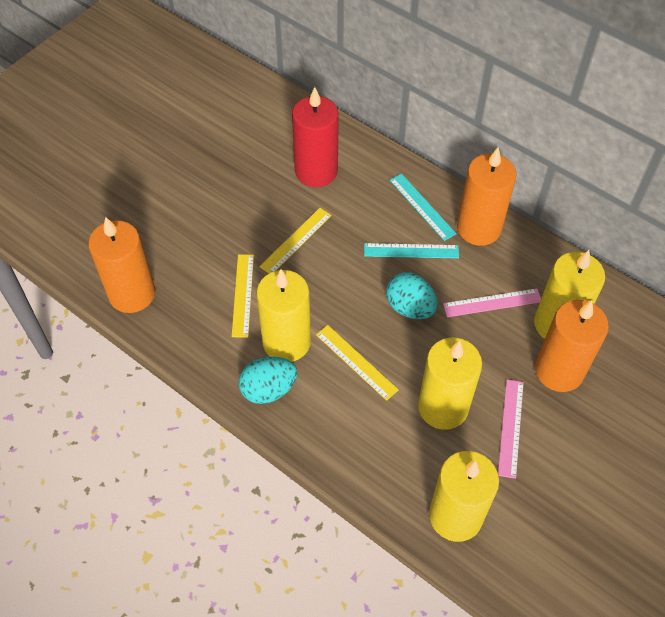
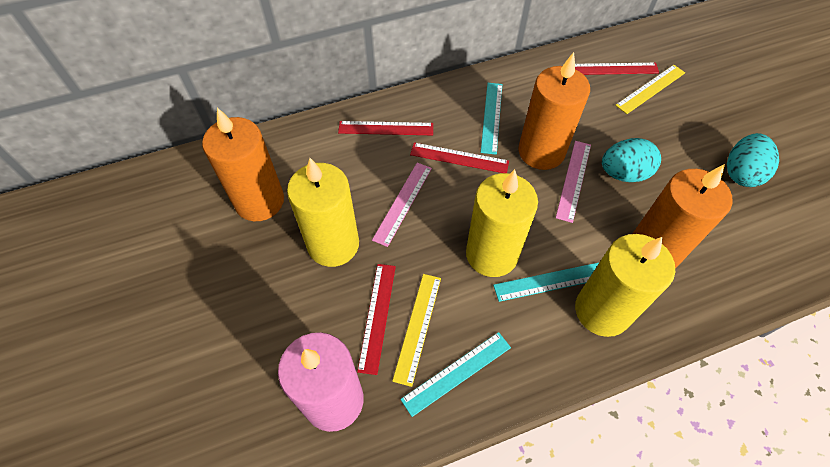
pink candle: 0 -> 1
red candle: 1 -> 0
red ruler: 0 -> 4
turquoise ruler: 2 -> 3
yellow candle: 4 -> 3
yellow ruler: 3 -> 2

